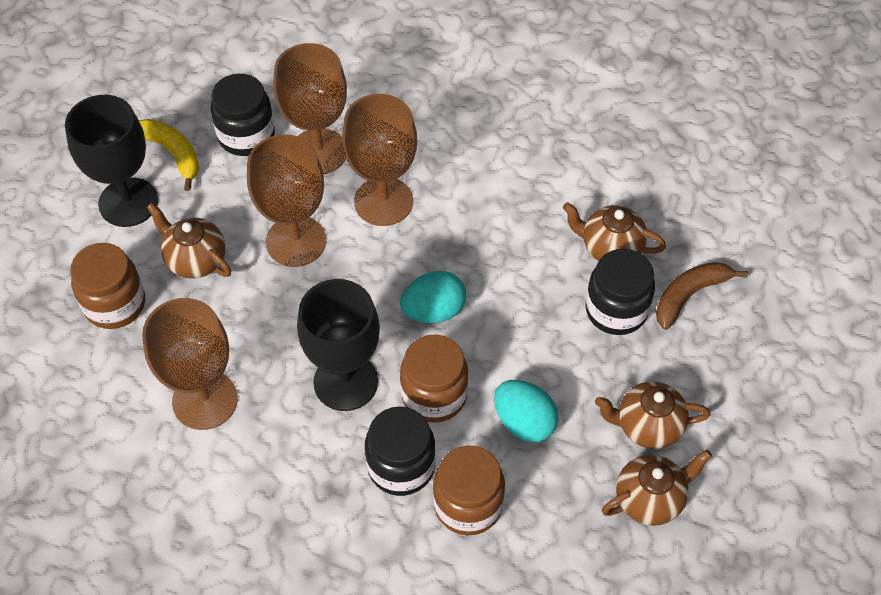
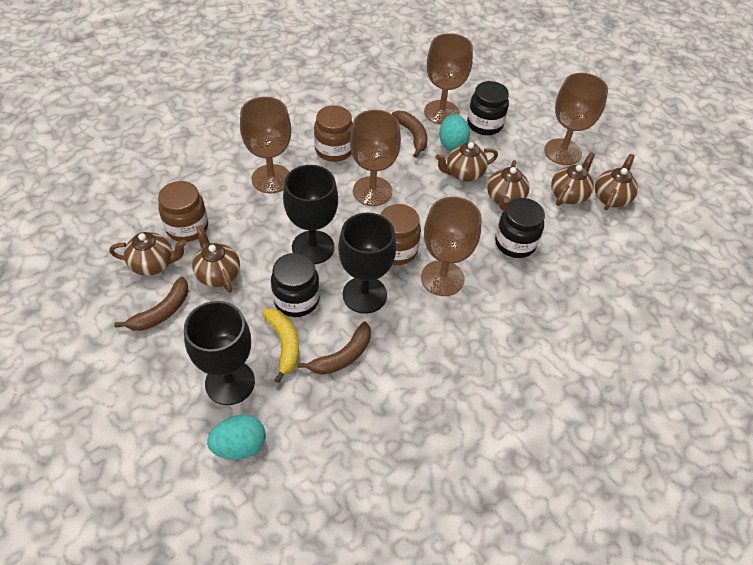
black goblet: 2 -> 3
brown banana: 1 -> 3
brown goblet: 4 -> 5
brown teapot: 4 -> 6

